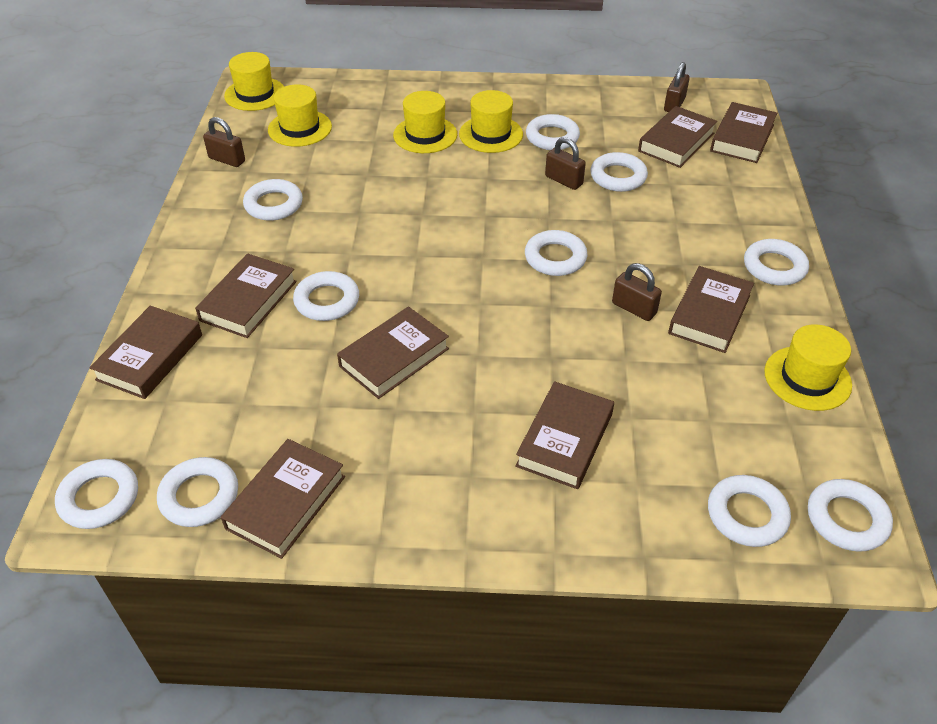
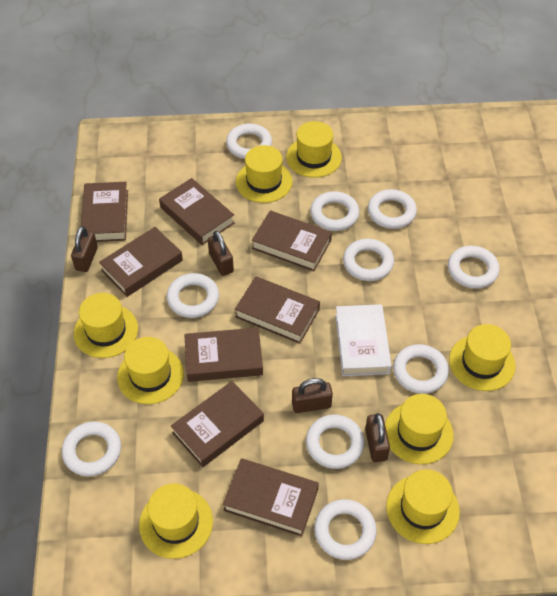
white book: 0 -> 1
yellow hat: 5 -> 8

